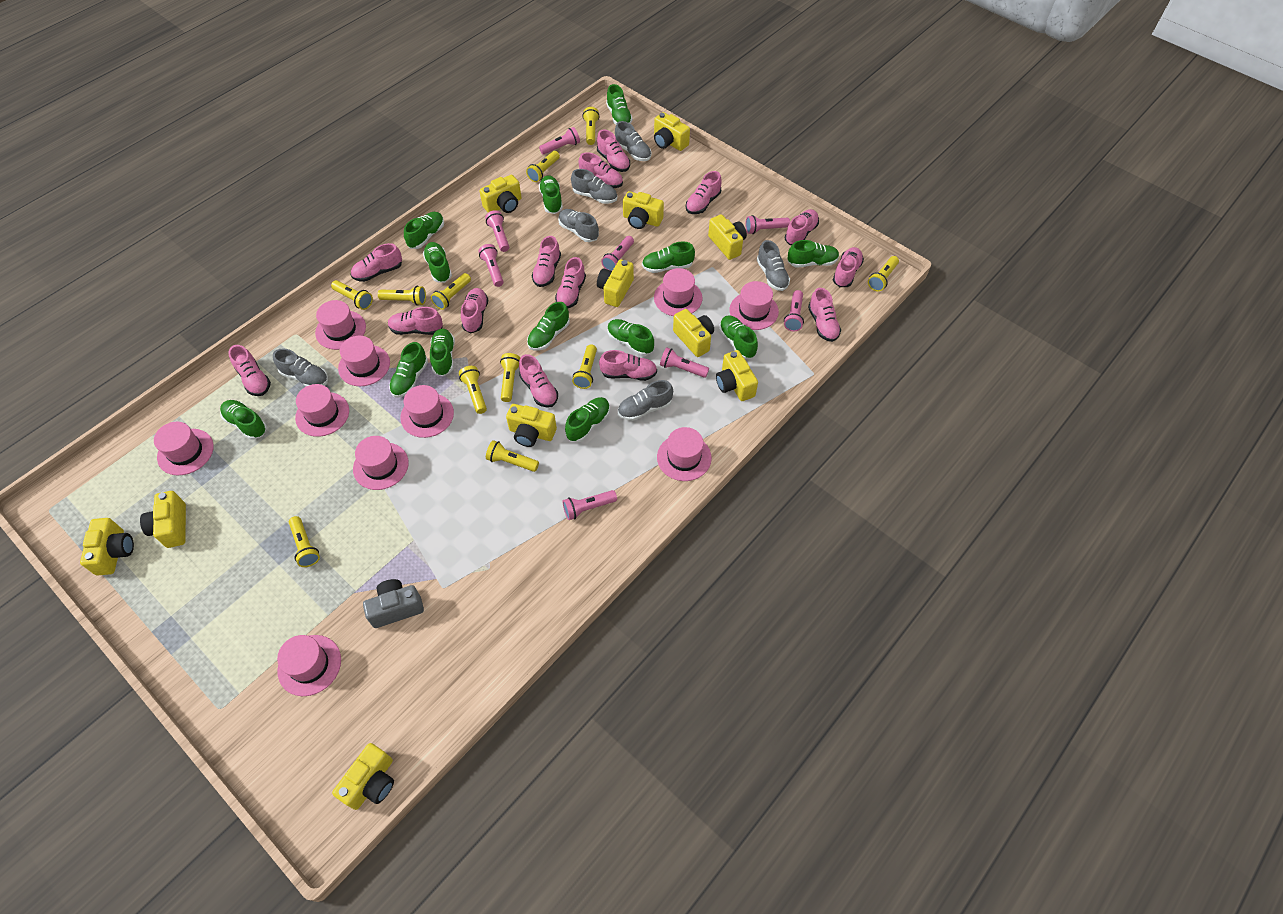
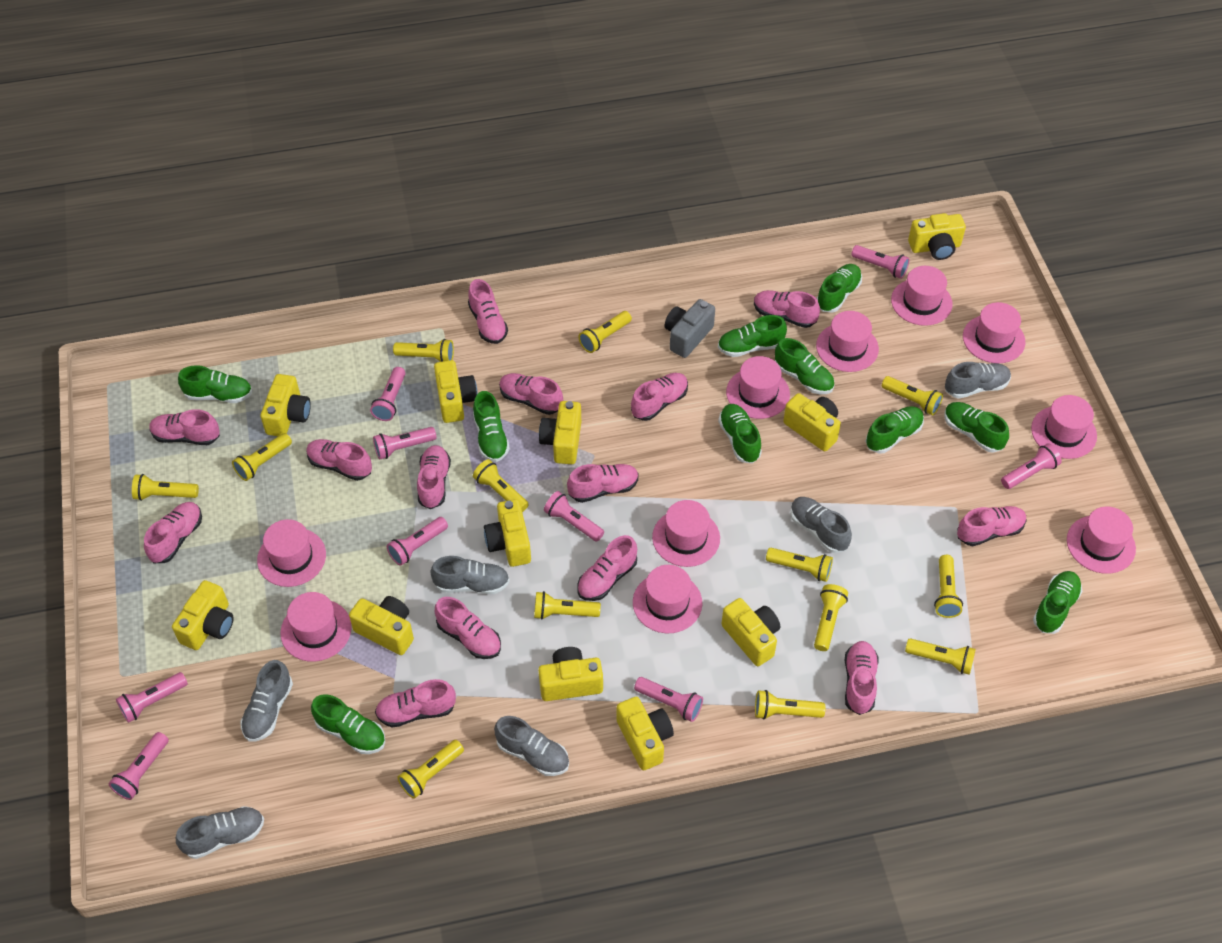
green shoe: 13 -> 10
pink flashlight: 8 -> 9
yellow flashlight: 11 -> 13

